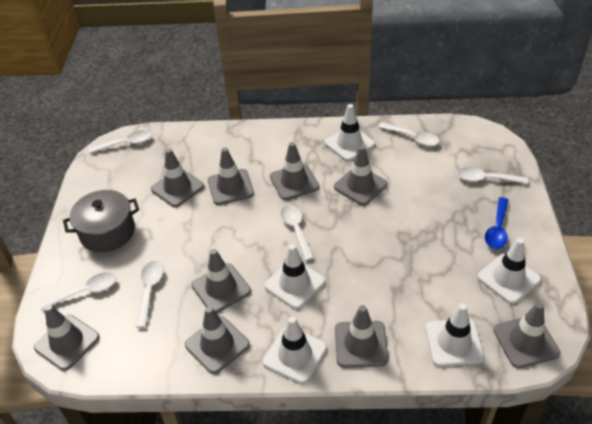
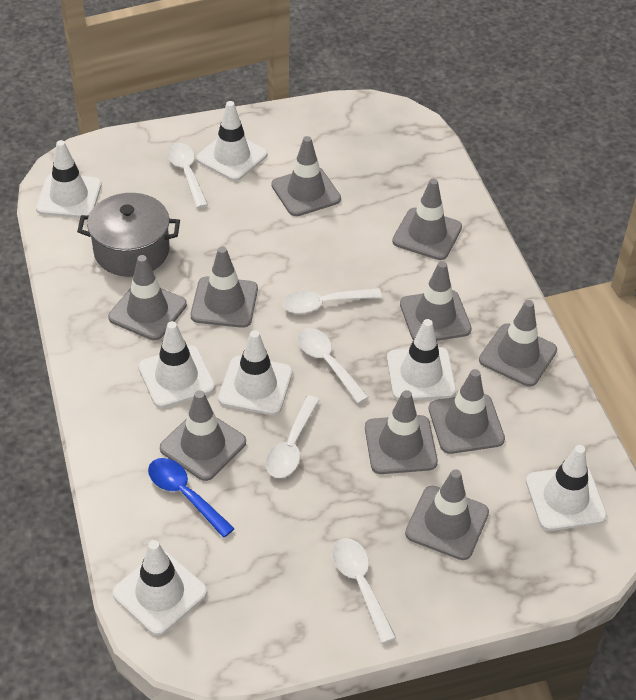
grey traffic cone: 9 -> 10
white spoon: 6 -> 5
white traffic cone: 5 -> 7

